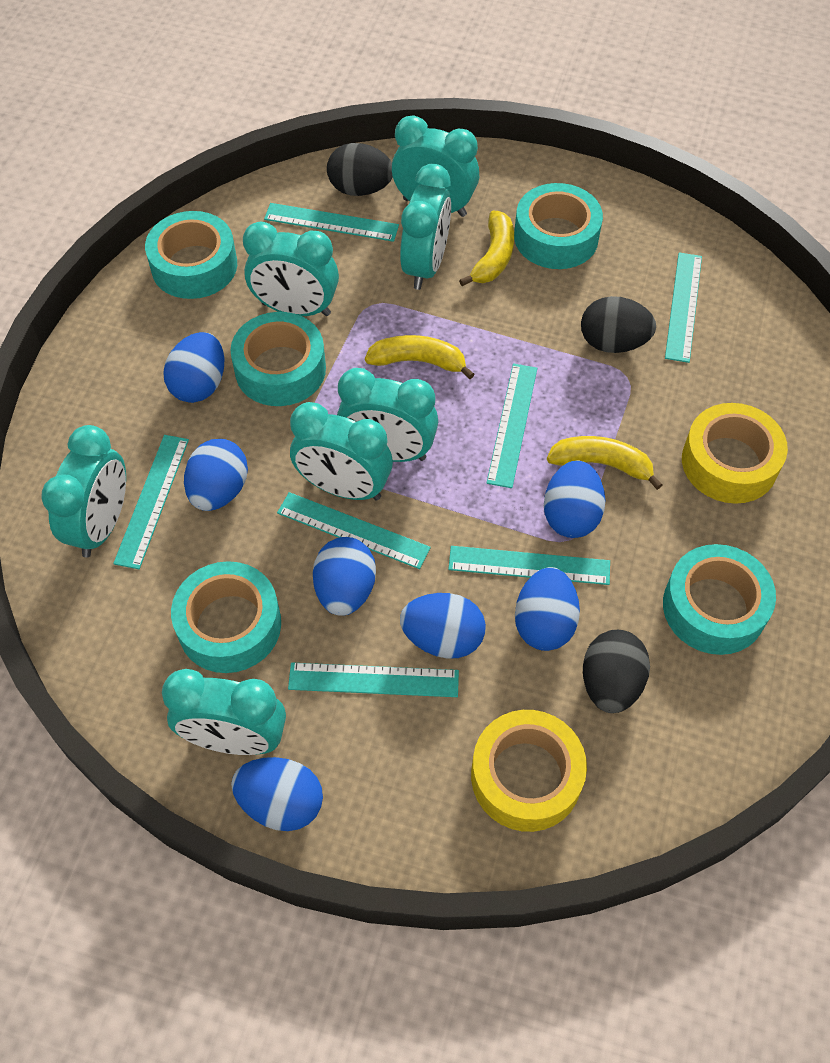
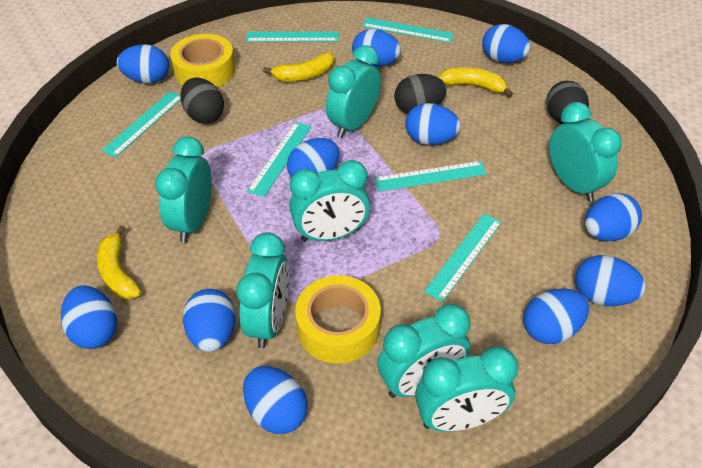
blue egg: 7 -> 11
turquoise ruler: 7 -> 6
turquoise tape: 5 -> 0

